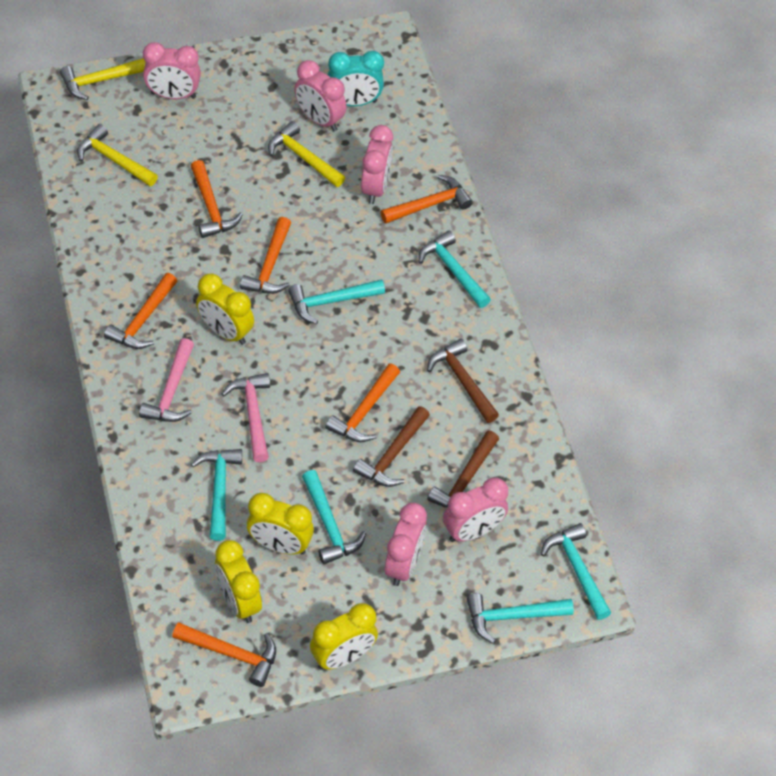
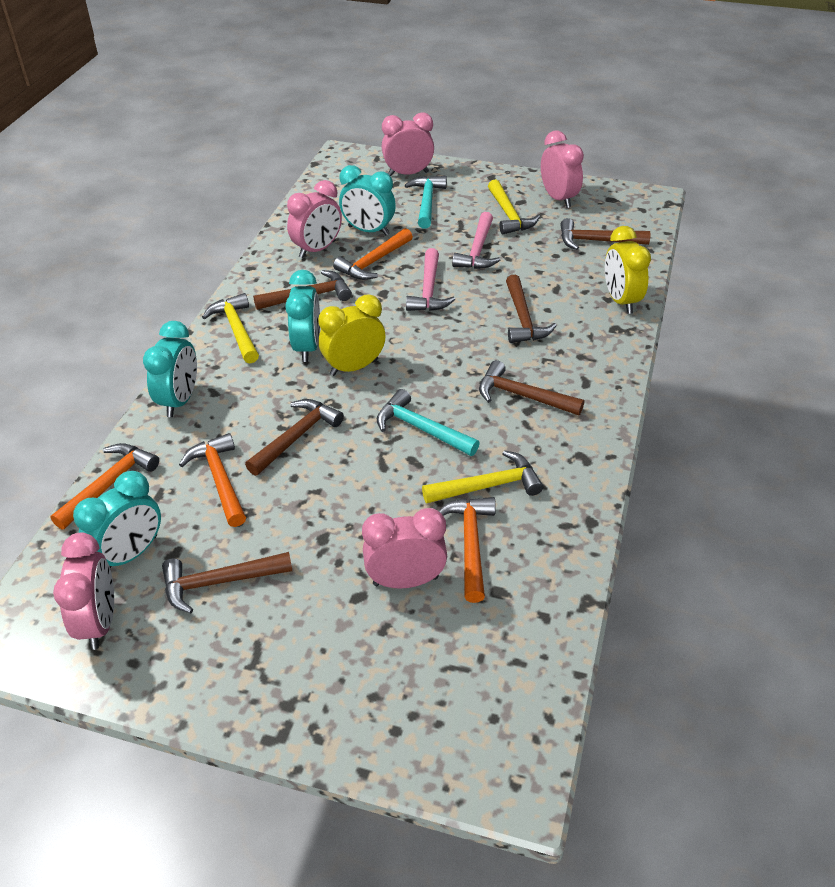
brown hammer: 3 -> 6
orange hammer: 6 -> 4
turquoise clock: 1 -> 4
turquoise hammer: 6 -> 2
yellow clock: 4 -> 2

